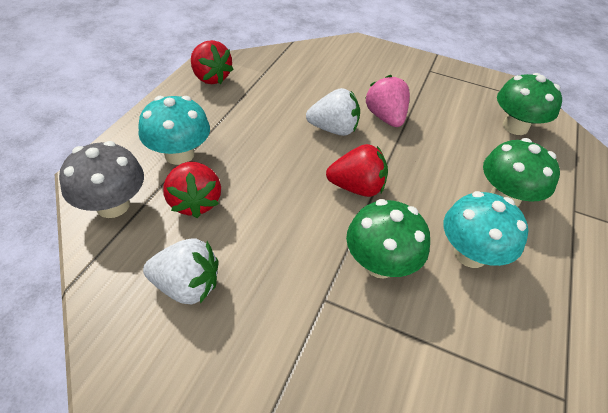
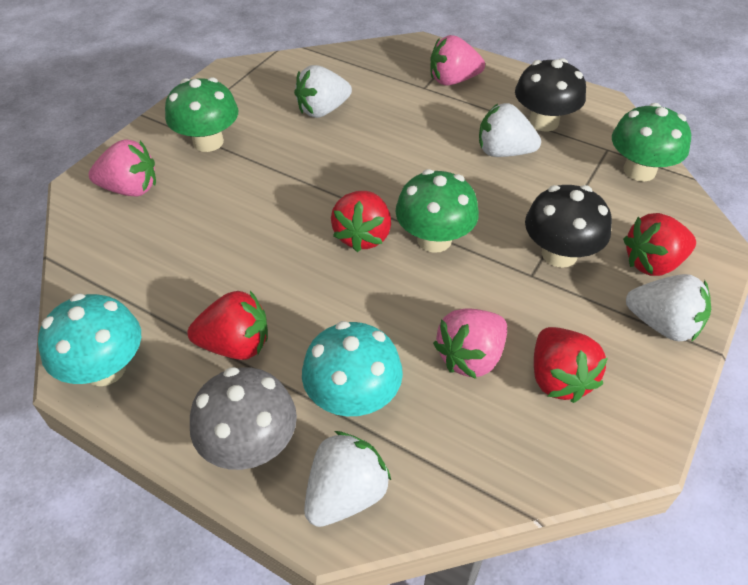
black mushroom: 0 -> 2
pink strawberry: 1 -> 3
red strawberry: 3 -> 4
white strawberry: 2 -> 4

